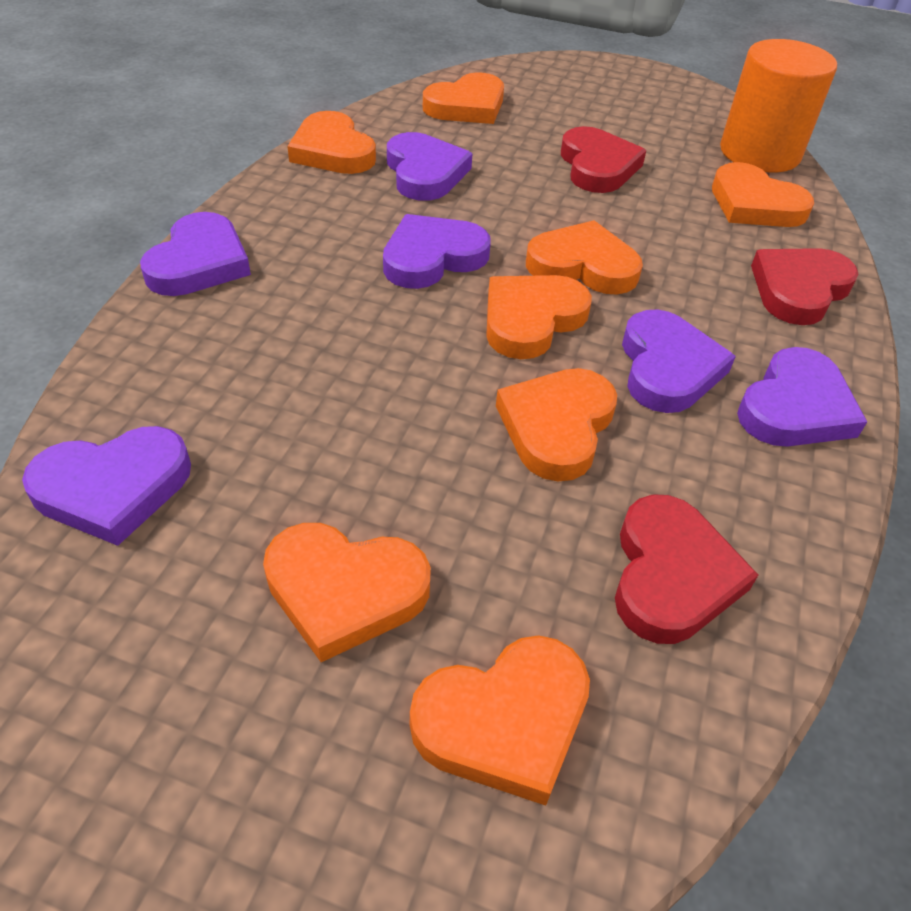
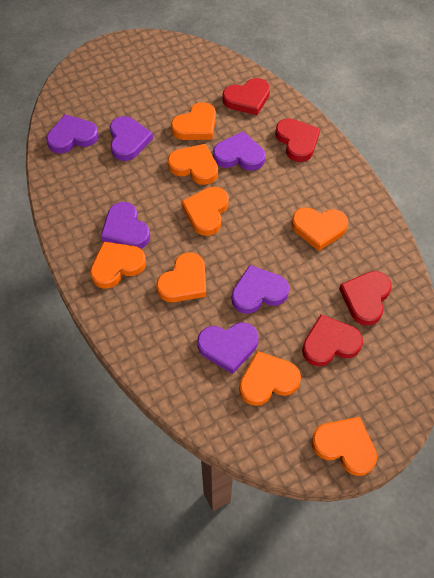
orange cylinder: 1 -> 0
red heart: 3 -> 4

